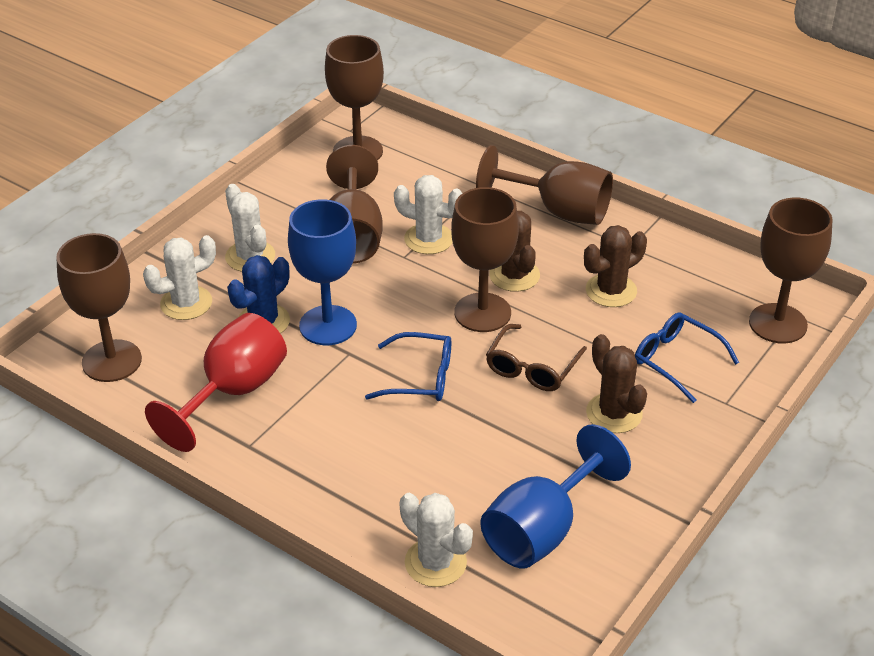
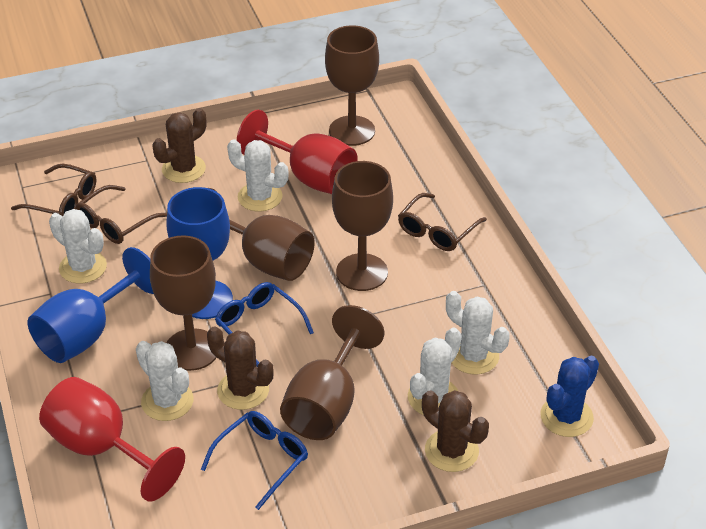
brown glasses: 1 -> 3
brown goblet: 6 -> 5
red goblet: 1 -> 2
white cactus: 4 -> 5

